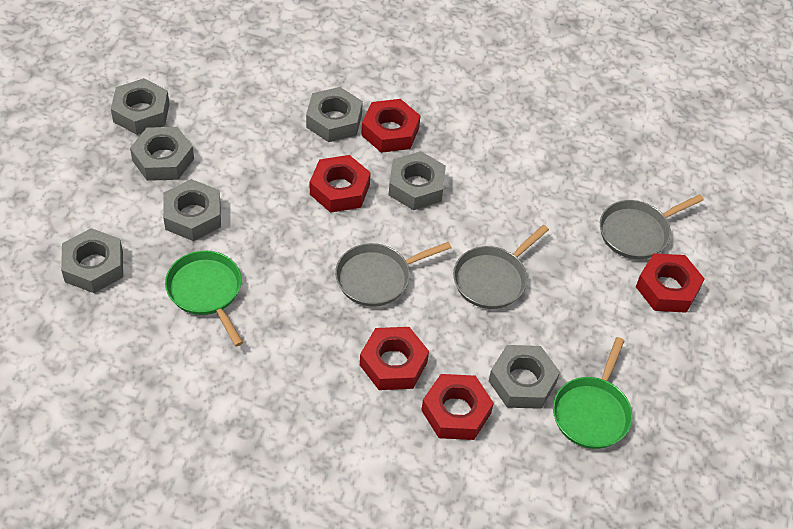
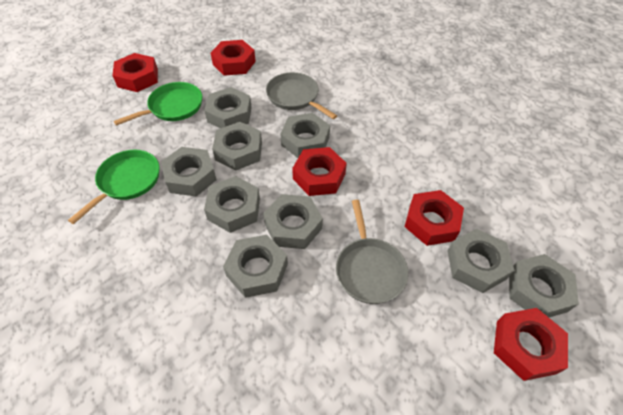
grey nut: 7 -> 9
grey pan: 3 -> 2

